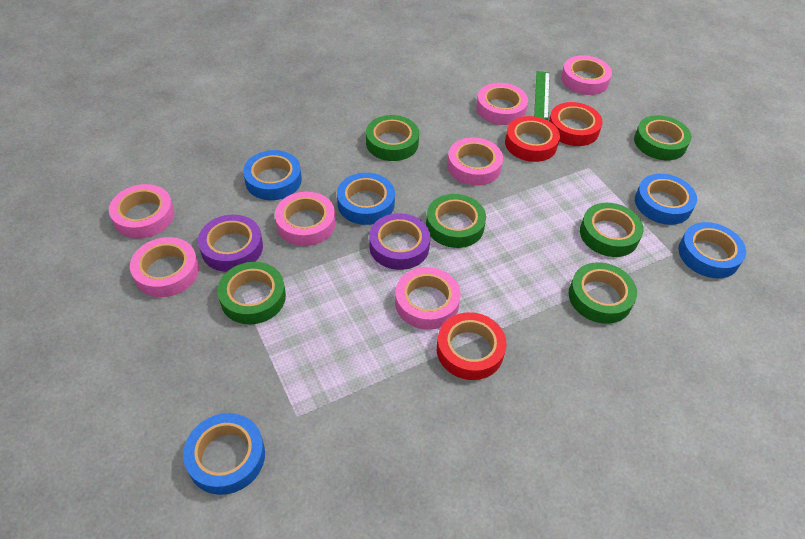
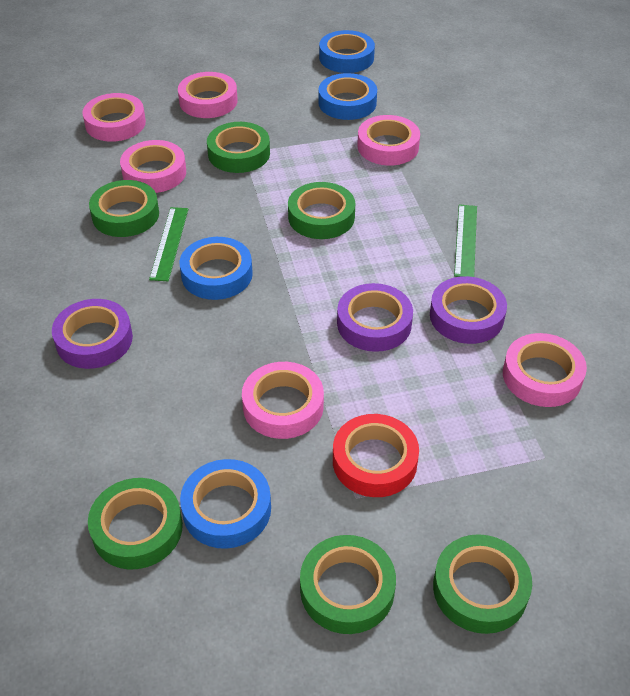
blue tape: 5 -> 4
green ruler: 1 -> 2
pink tape: 7 -> 6
purple tape: 2 -> 3
red tape: 3 -> 1

